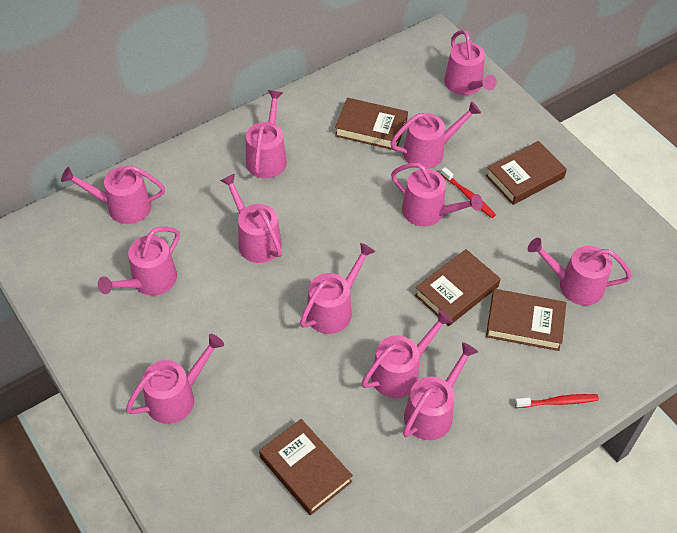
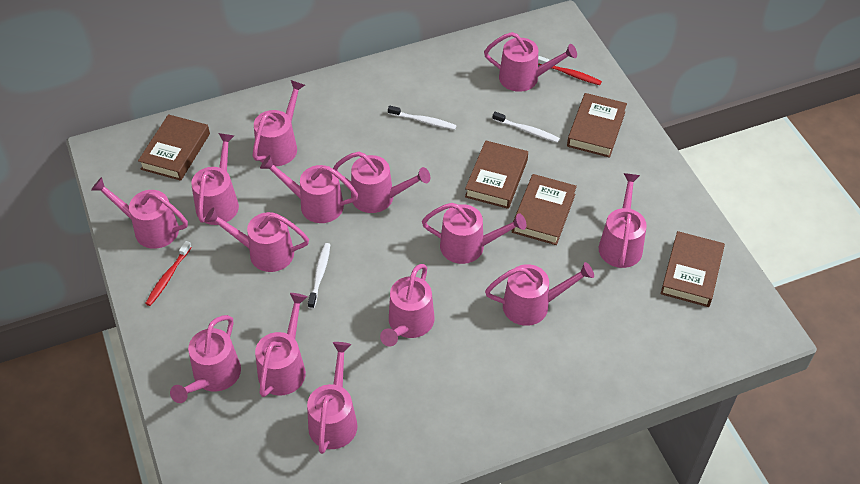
pink watering can: 12 -> 14
white toothbrush: 0 -> 3

